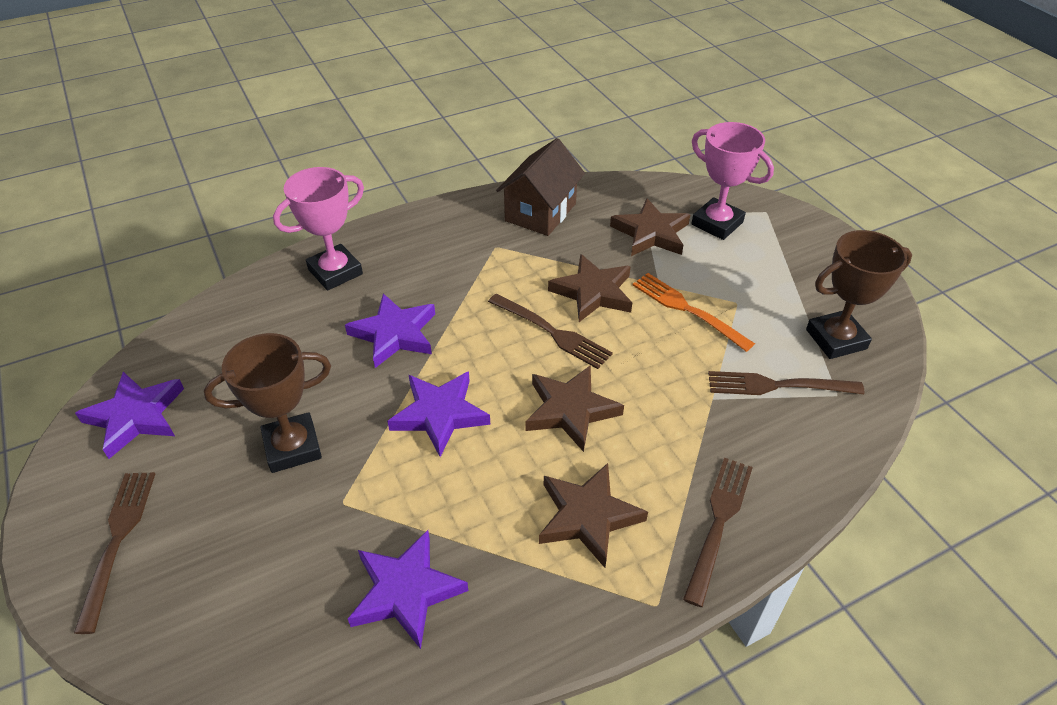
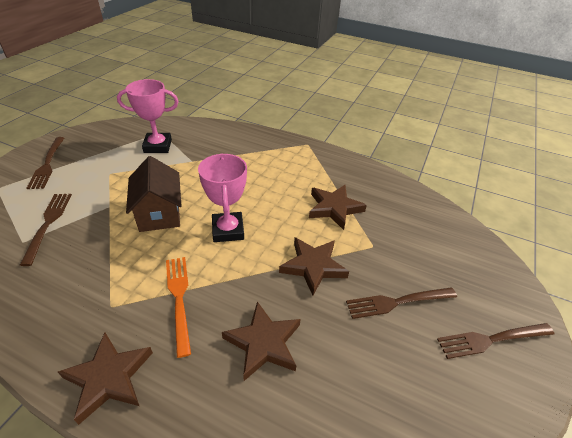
brown trophy: 2 -> 0
purple star: 4 -> 0

